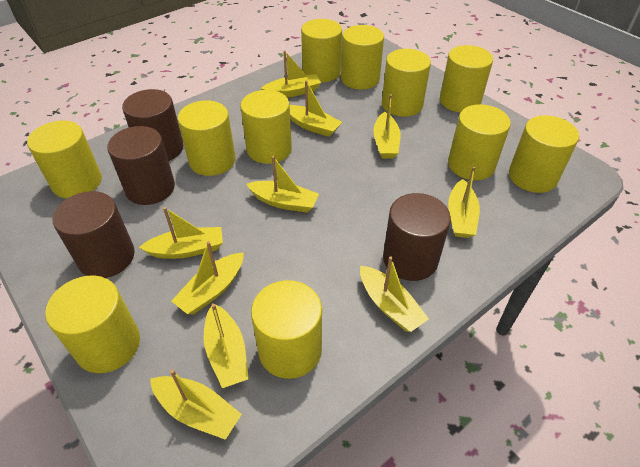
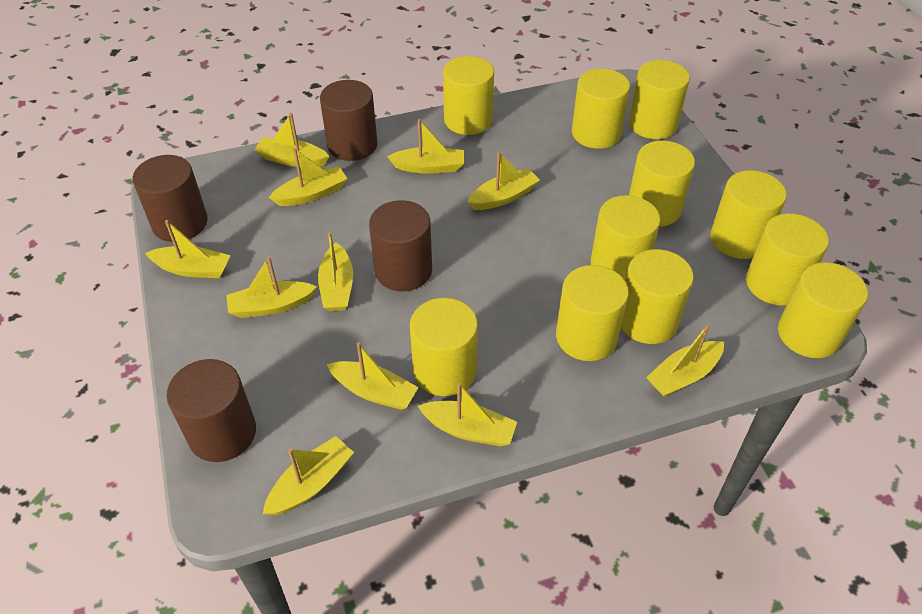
yellow boat: 10 -> 11

